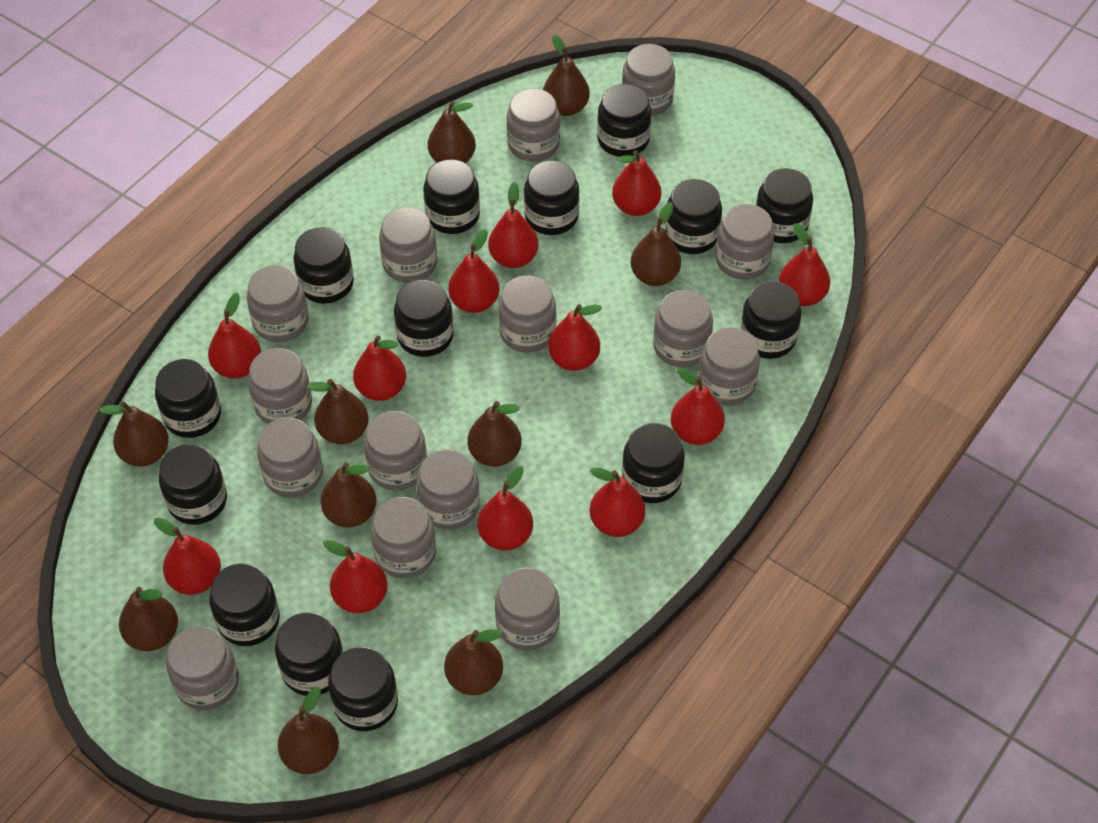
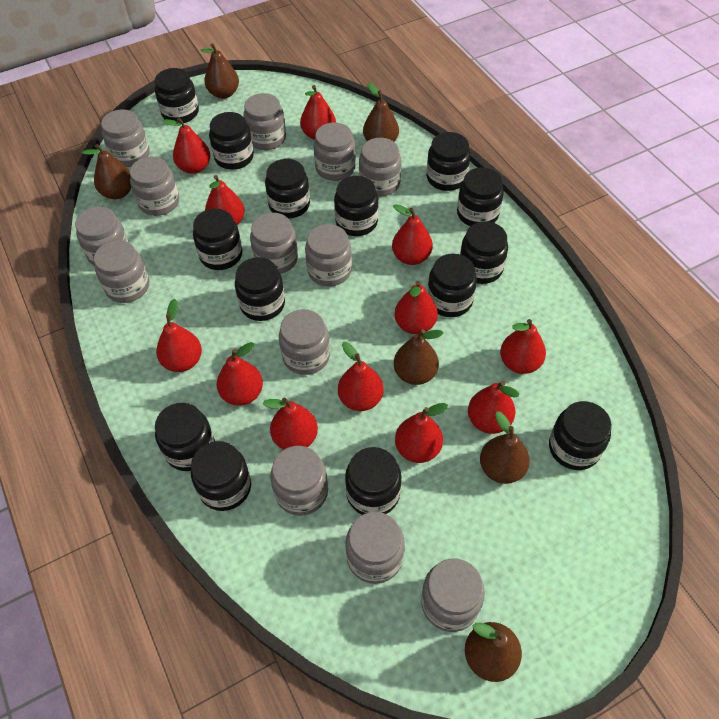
brown pear: 10 -> 6
grey jar: 15 -> 13

